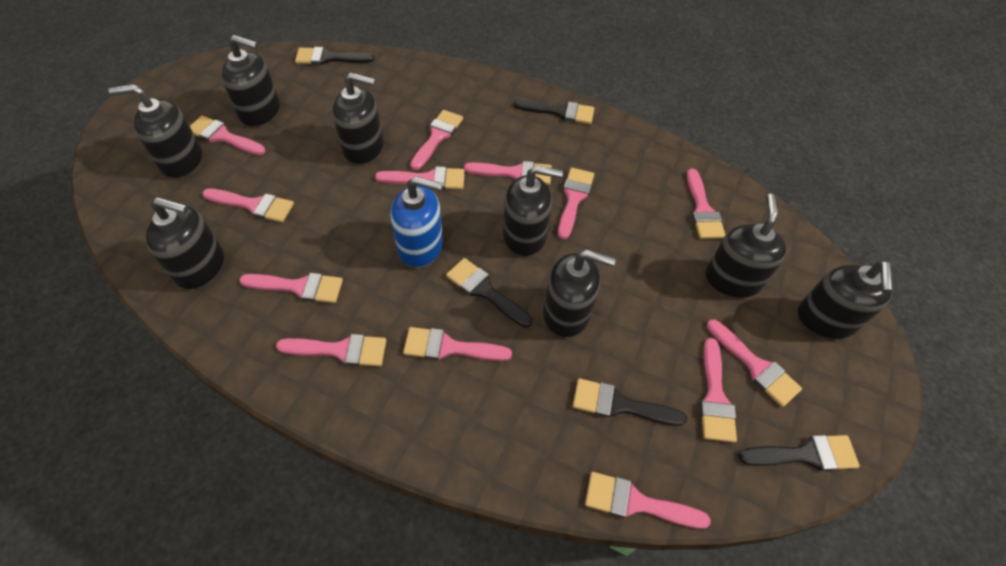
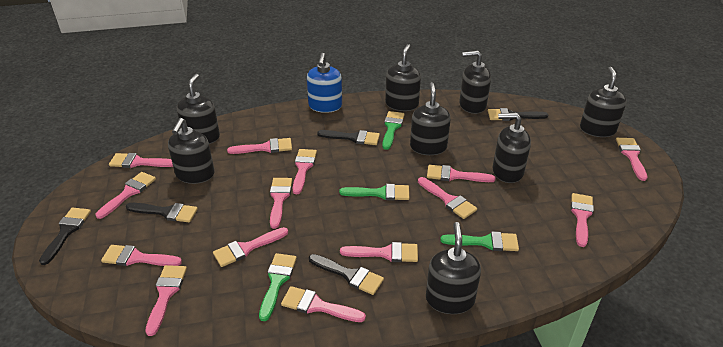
green brush: 0 -> 4
pink brush: 13 -> 14

